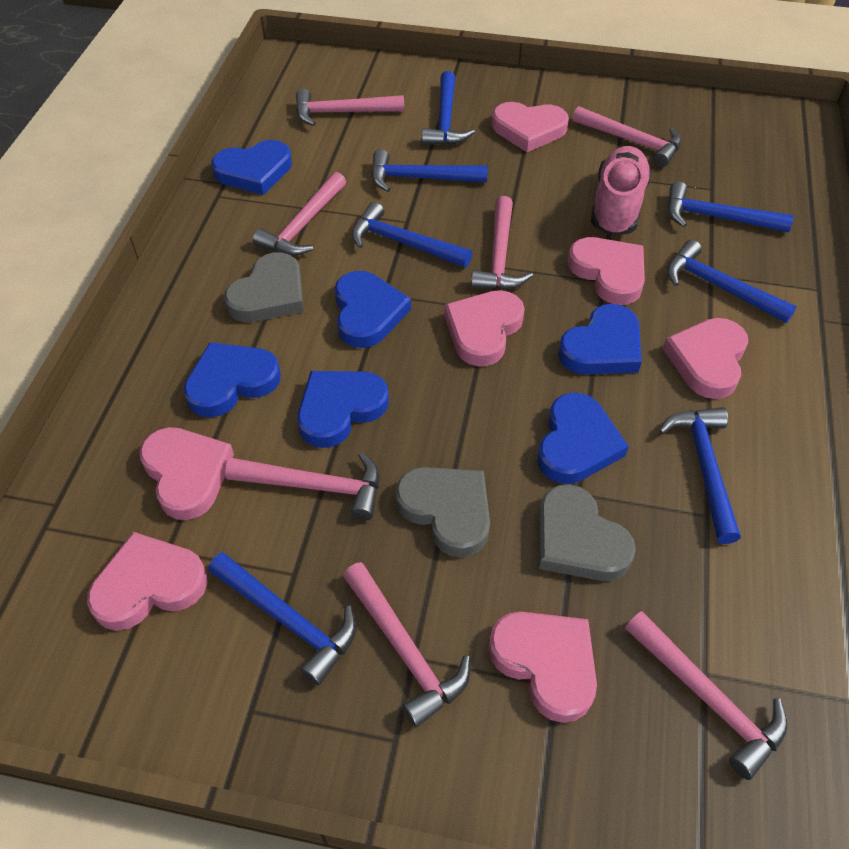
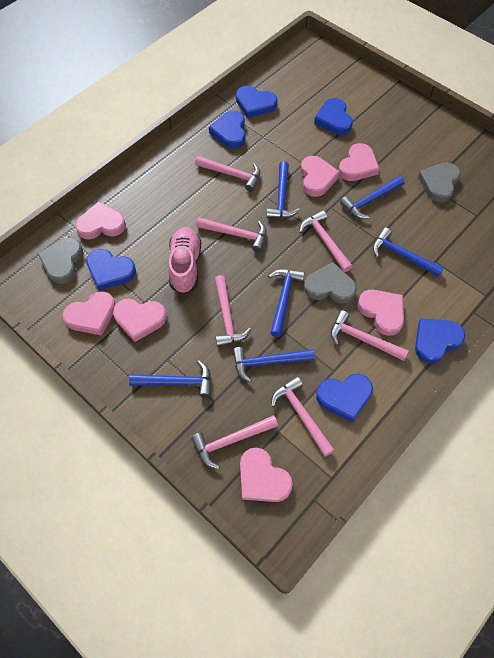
blue hammer: 7 -> 6

